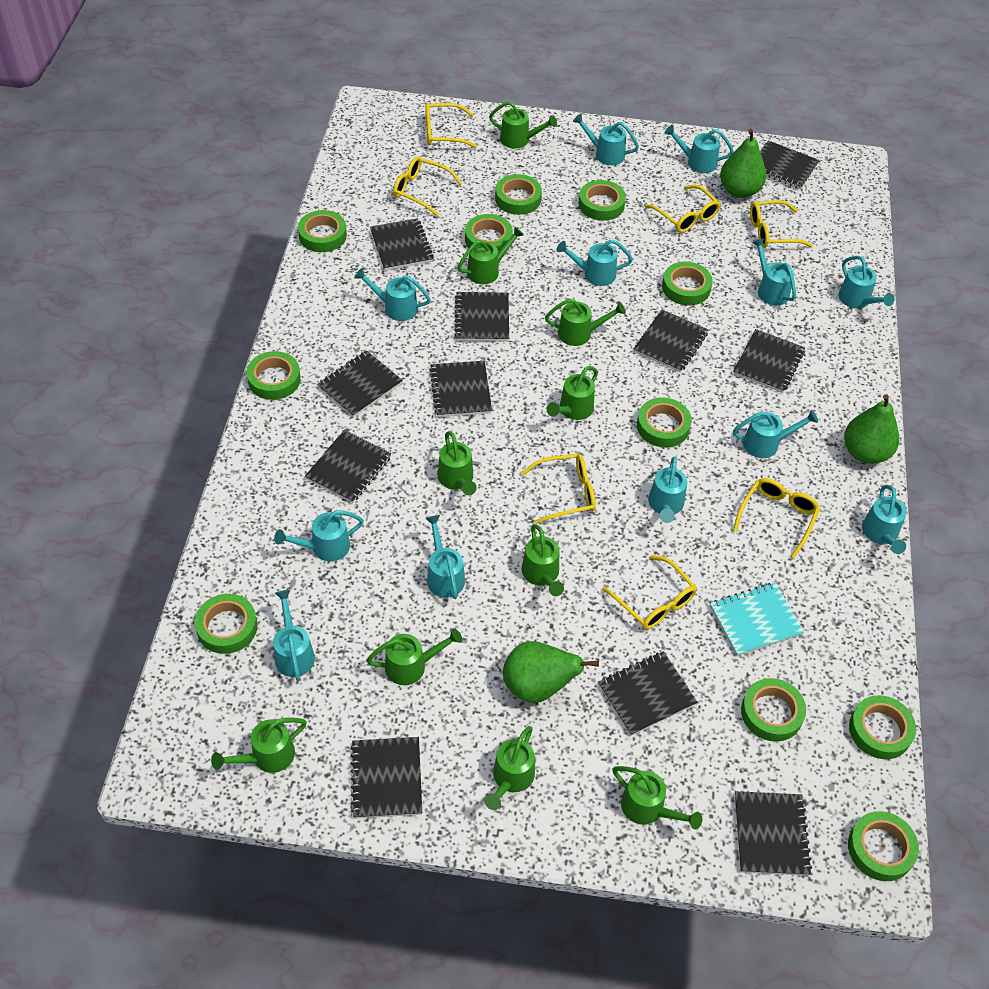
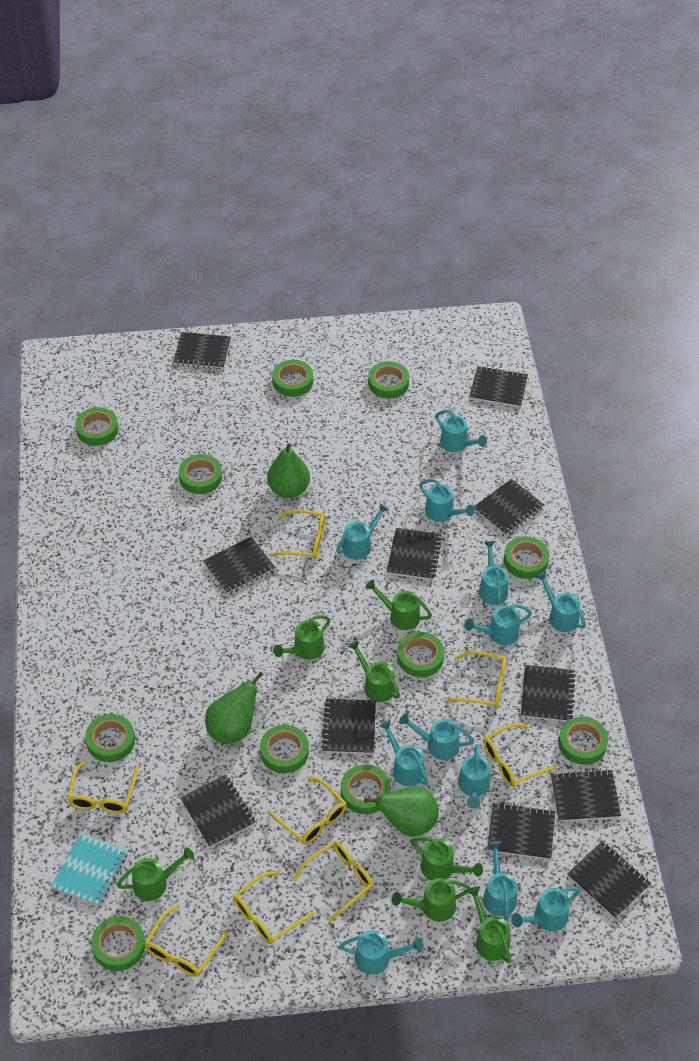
green watering can: 10 -> 7
yellow glasses: 7 -> 8

